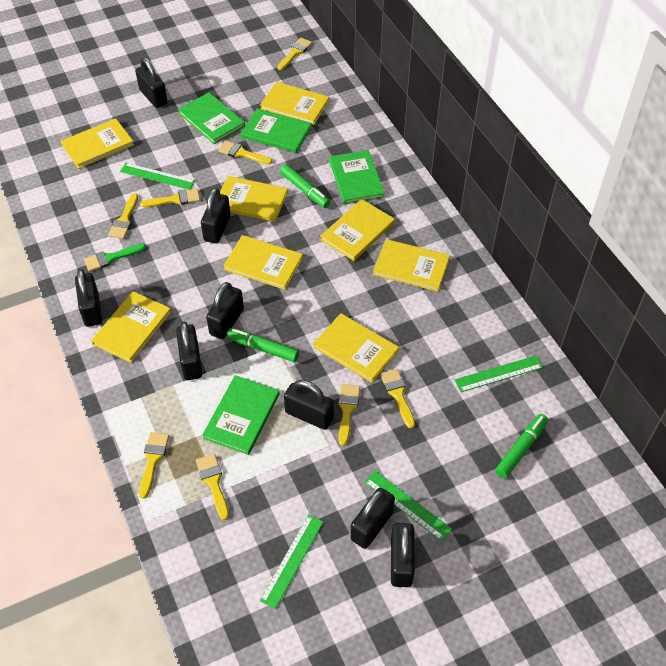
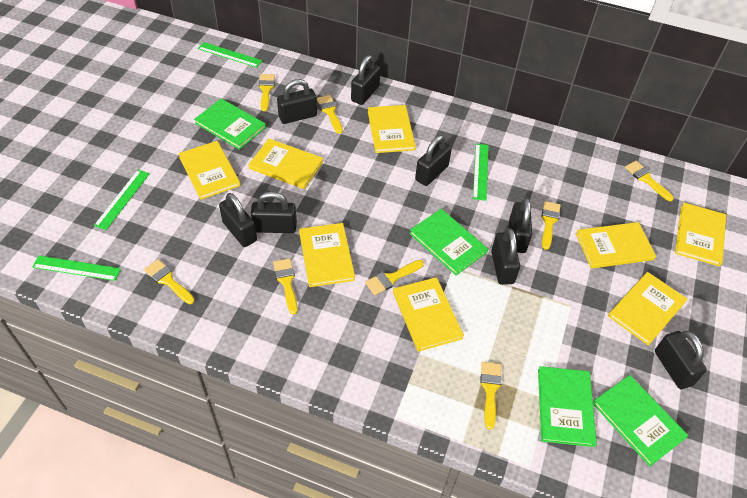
green brush: 1 -> 0
green marker: 3 -> 0

